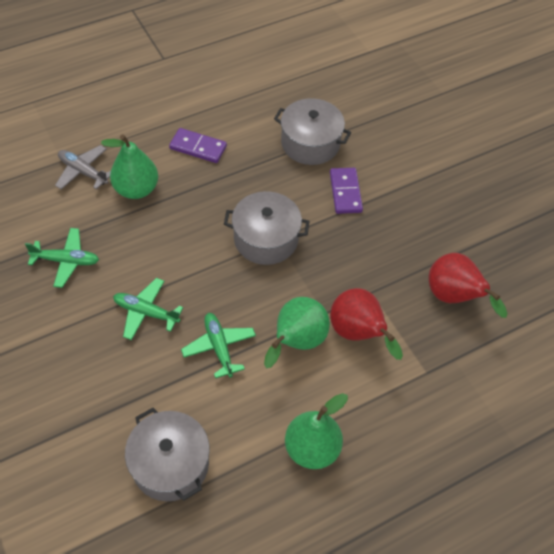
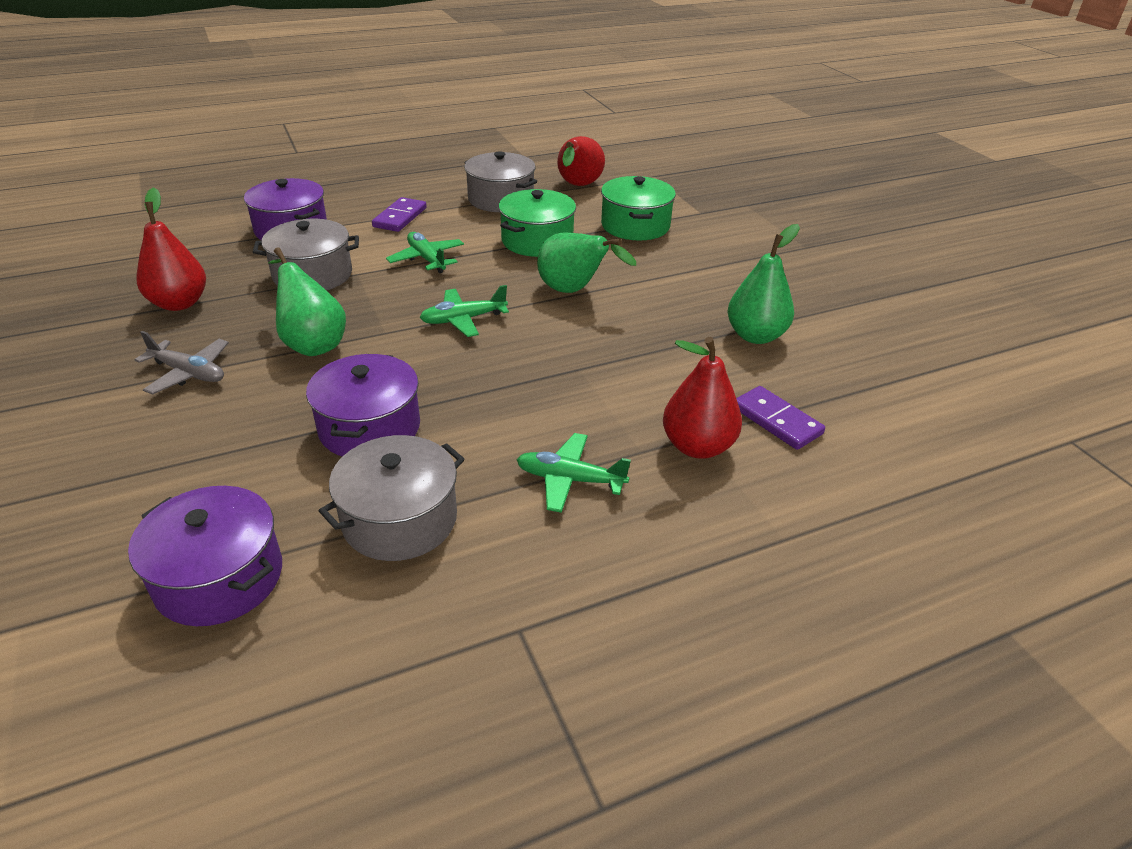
green pot: 0 -> 2
purple pot: 0 -> 3
red pear: 2 -> 3

